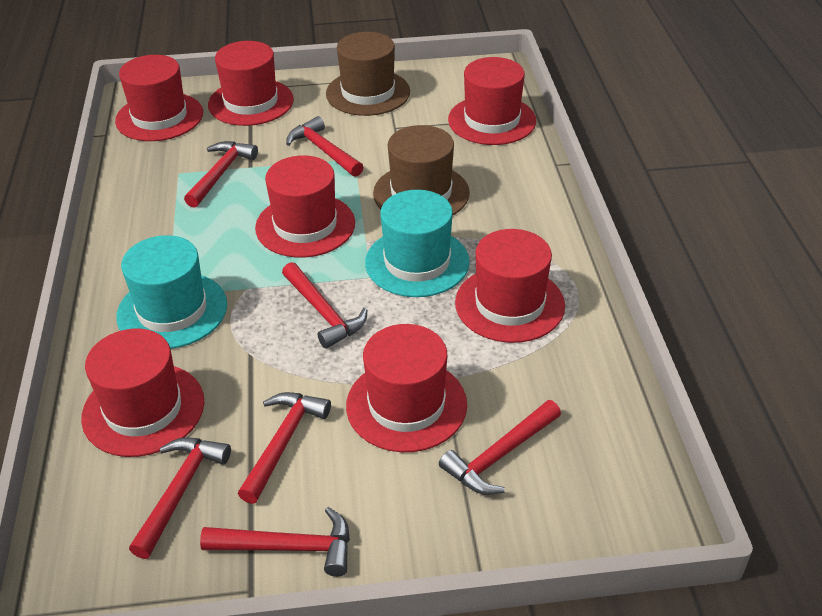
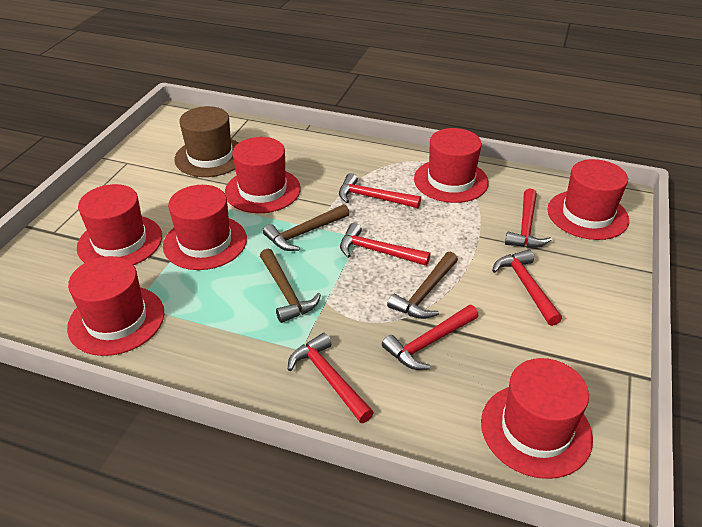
brown hammer: 0 -> 3
brown hat: 2 -> 1
red hammer: 7 -> 6
turquoise hat: 2 -> 0

